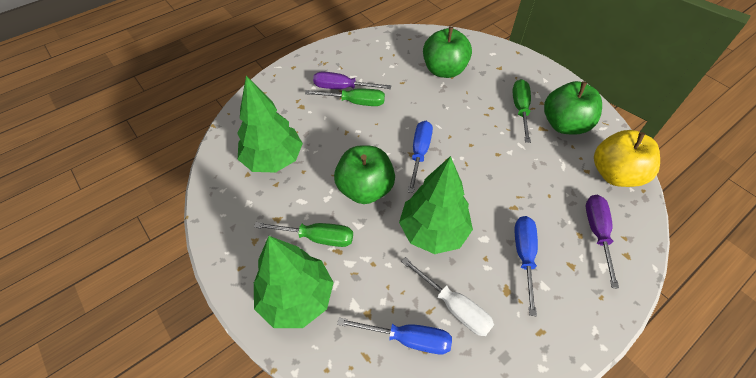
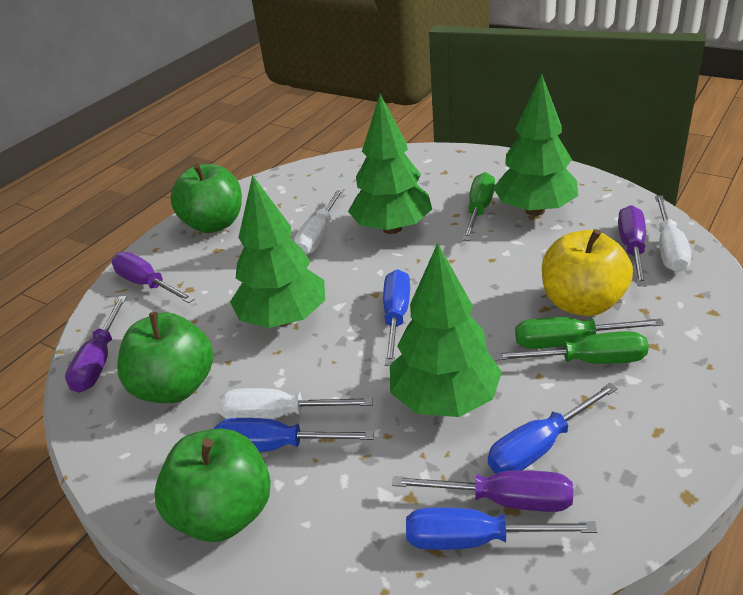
blue screwdriver: 3 -> 4
green tree: 3 -> 4
purple screwdriver: 2 -> 4
white screwdriver: 1 -> 3

